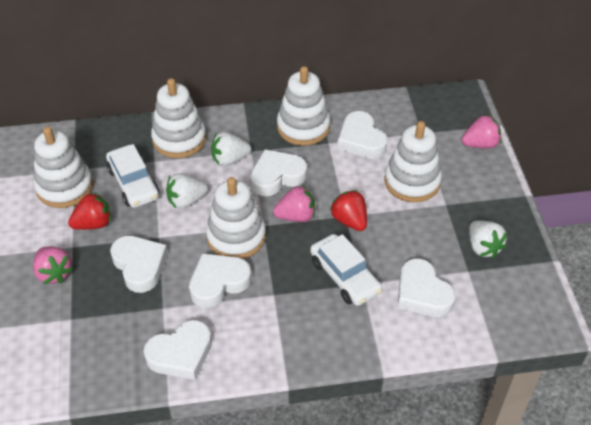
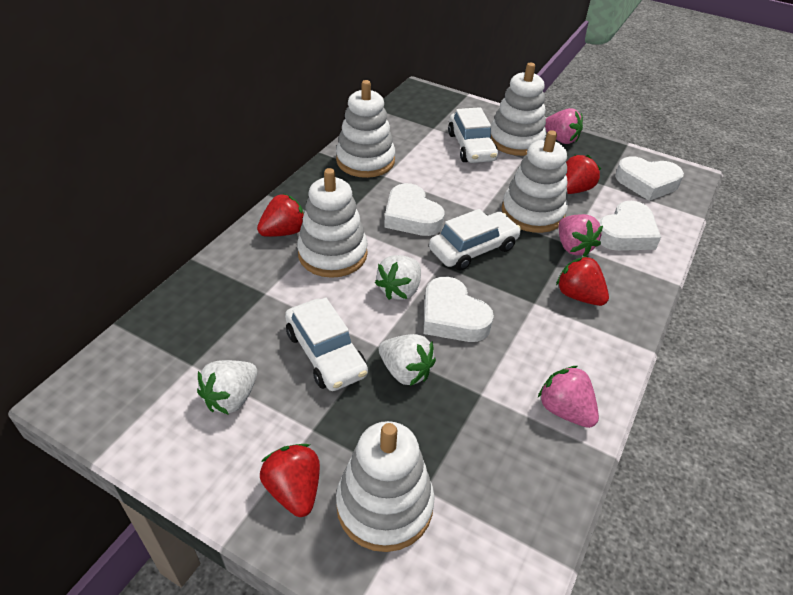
red strawberry: 2 -> 4
white car: 2 -> 3
white heart: 6 -> 4

